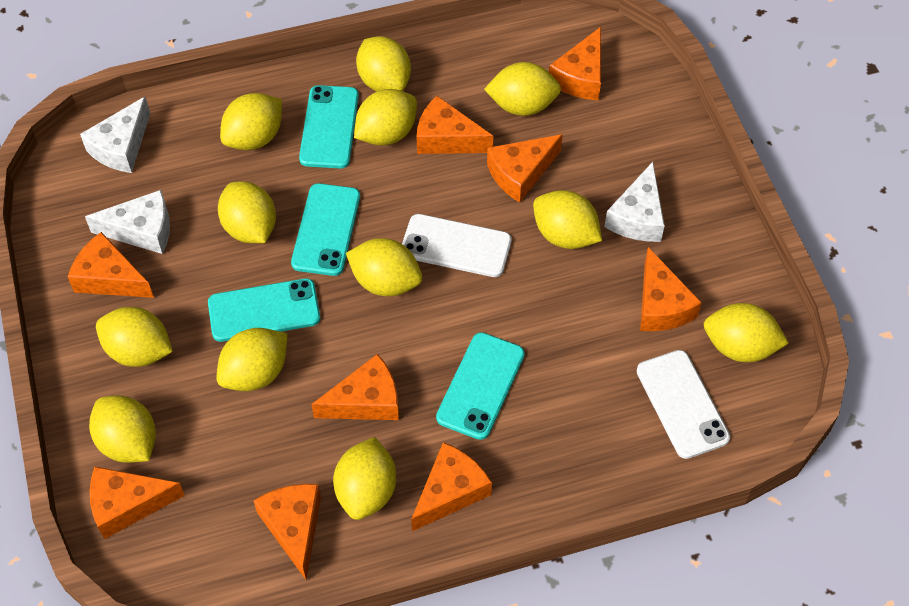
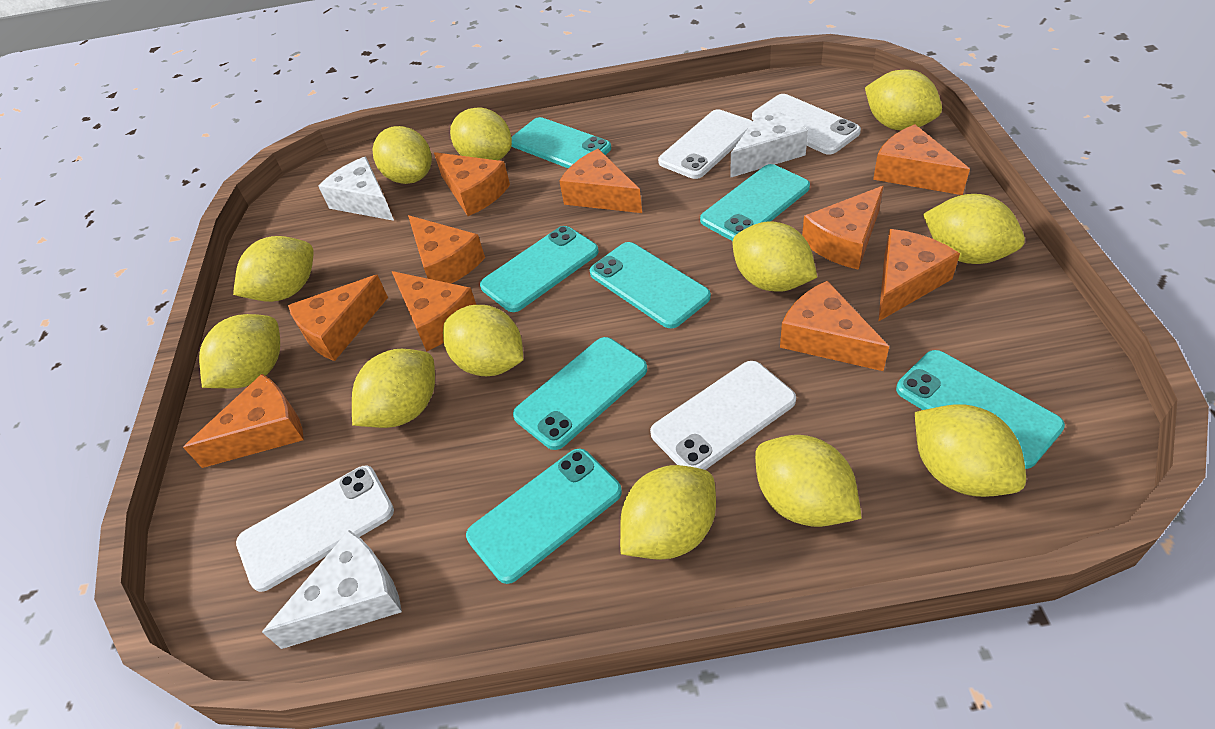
orange cheese: 9 -> 10
turquoise phone: 4 -> 7
white phone: 2 -> 4

